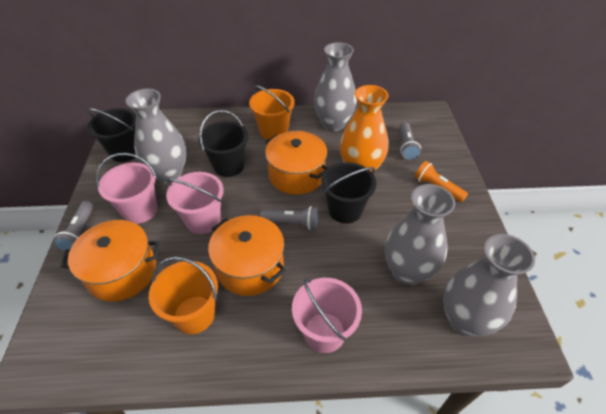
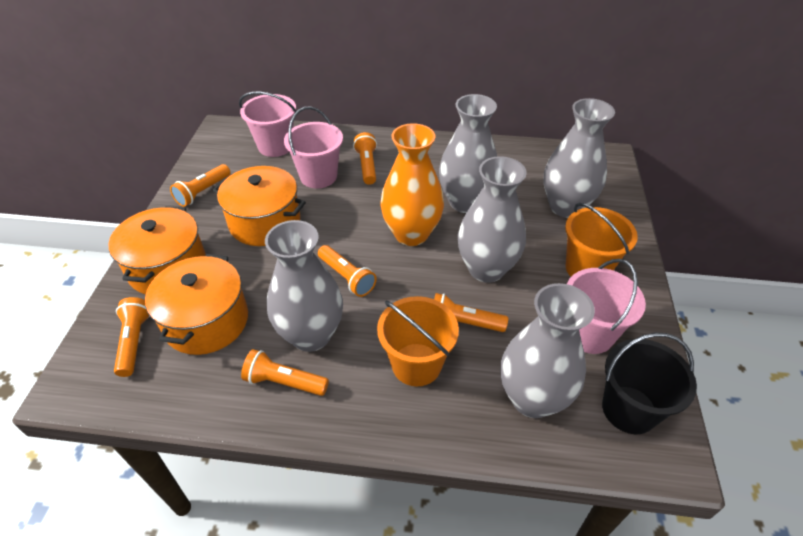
black bucket: 3 -> 1
grey flashlight: 3 -> 0
grey vase: 4 -> 5
orange flashlight: 1 -> 6

